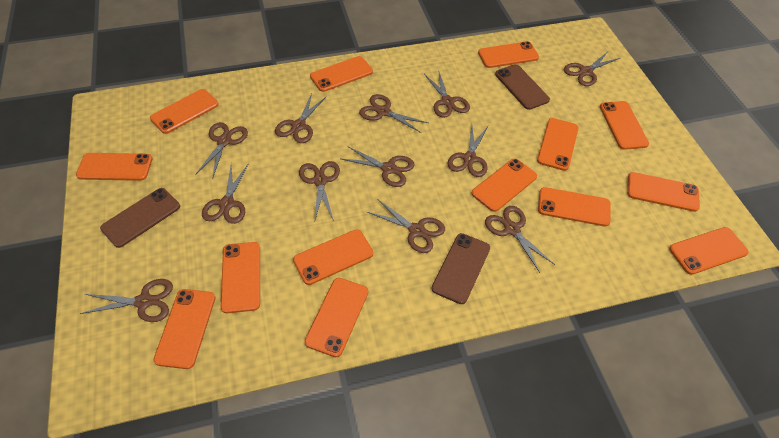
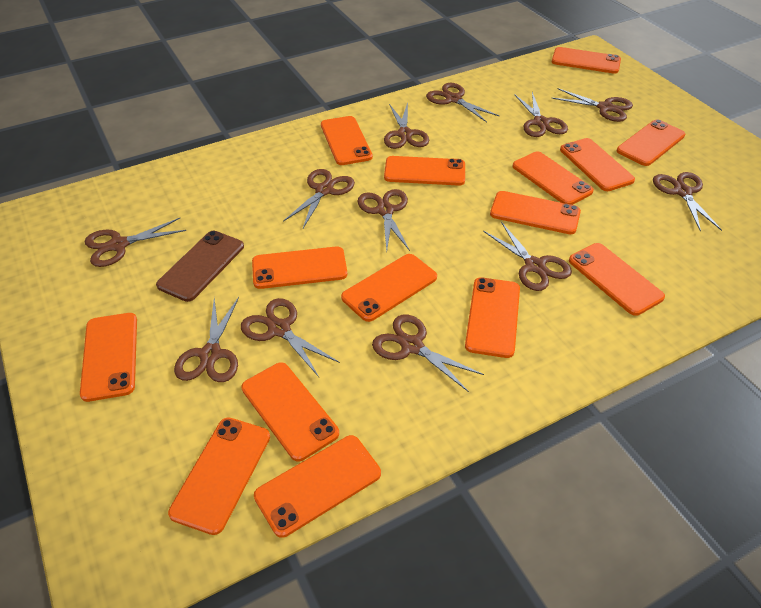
brown phone: 3 -> 1
orange phone: 14 -> 15

